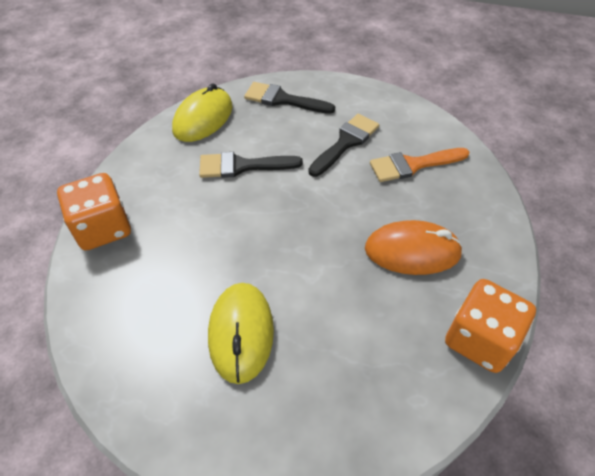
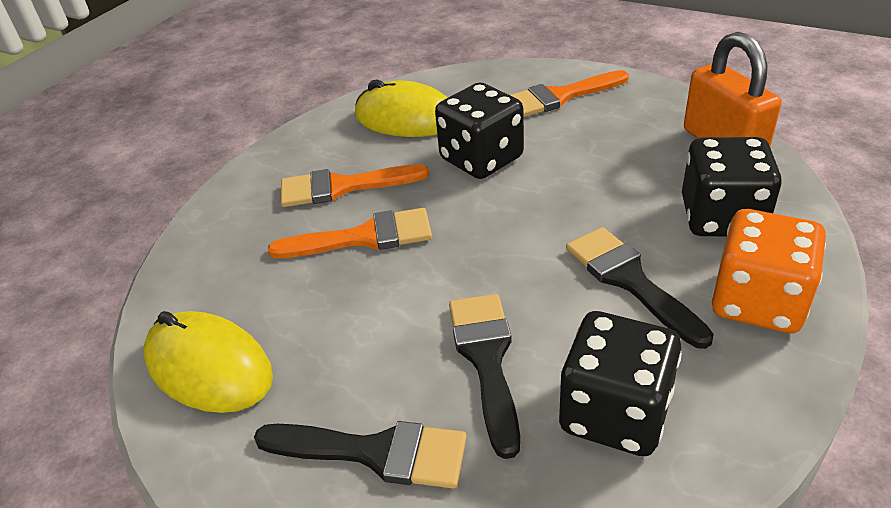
black dice: 0 -> 3
orange brush: 1 -> 3
orange dice: 2 -> 1
orange mouse: 1 -> 0
orange padlock: 0 -> 1

